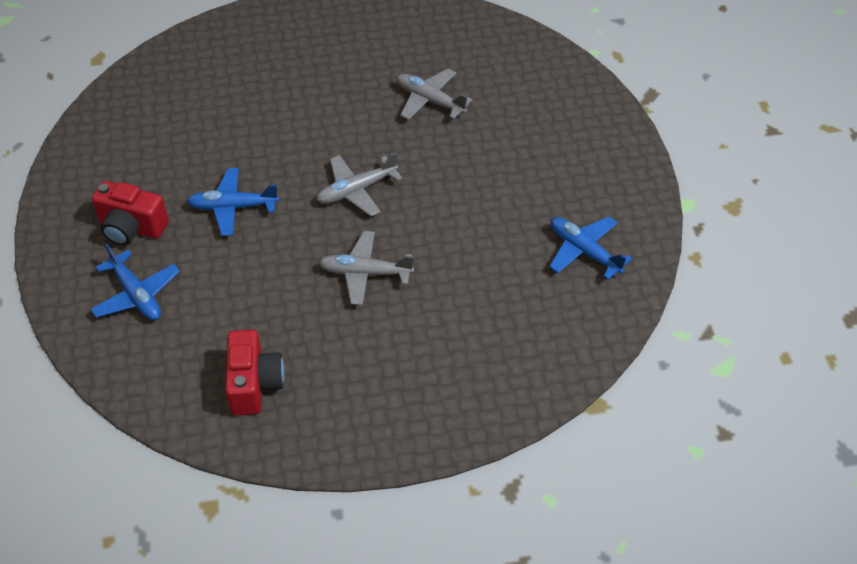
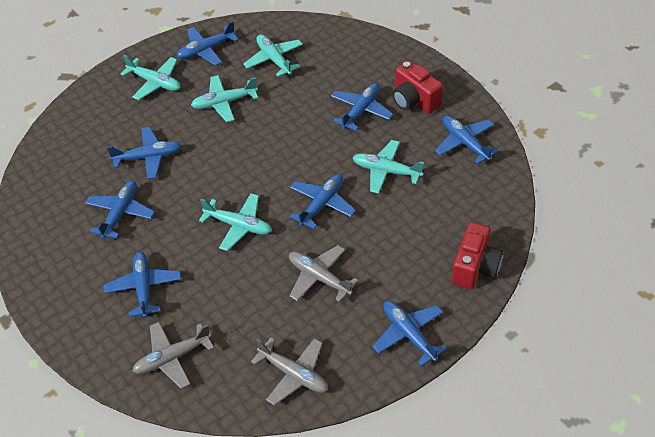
blue plane: 3 -> 8
turquoise plane: 0 -> 5

